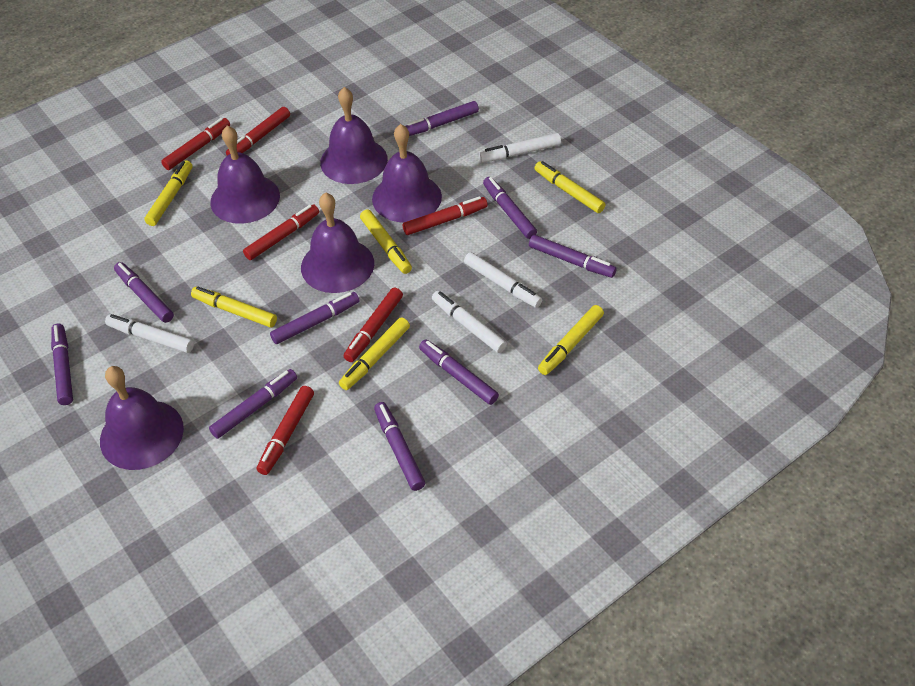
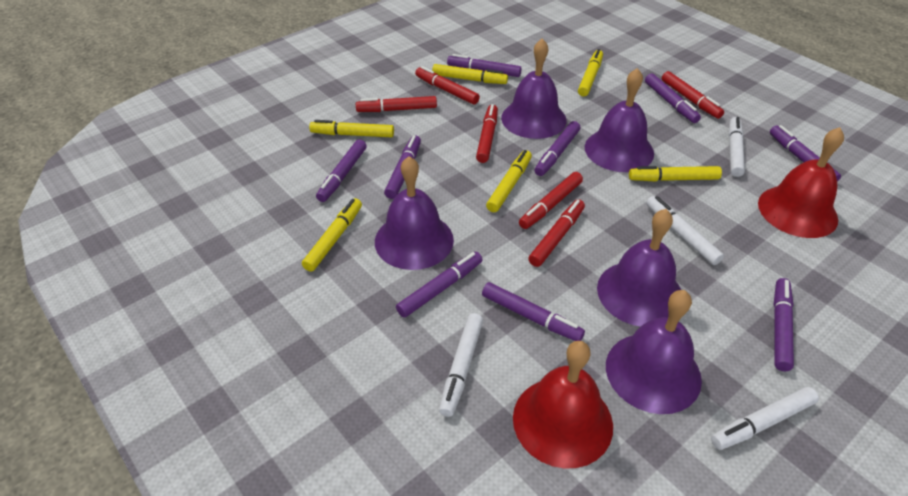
red bell: 0 -> 2

